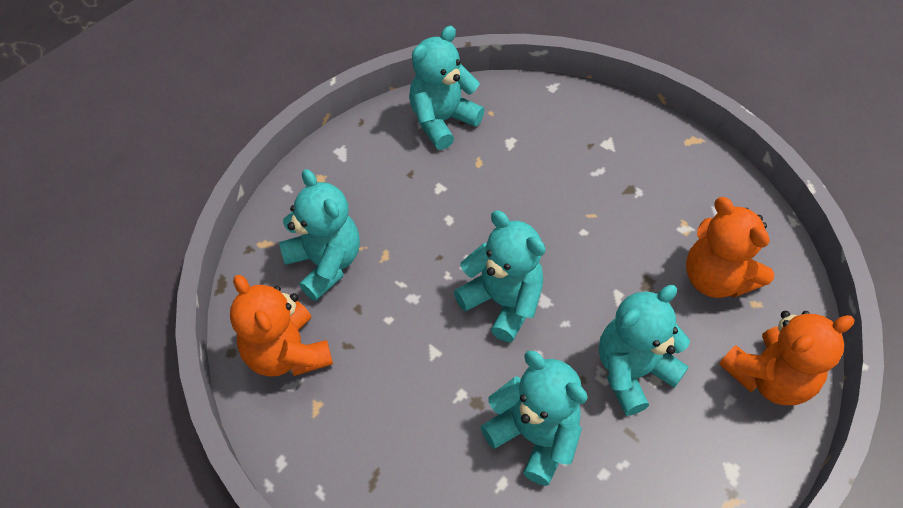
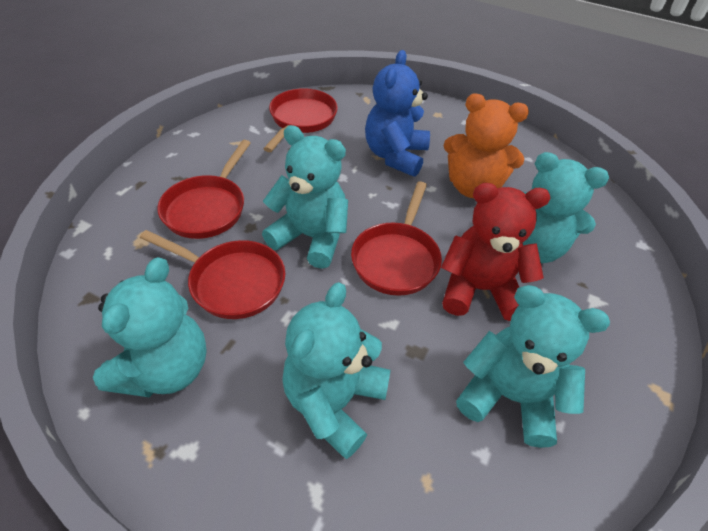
blue teddy bear: 0 -> 1
orange teddy bear: 3 -> 1
red pan: 0 -> 4
red teddy bear: 0 -> 1

